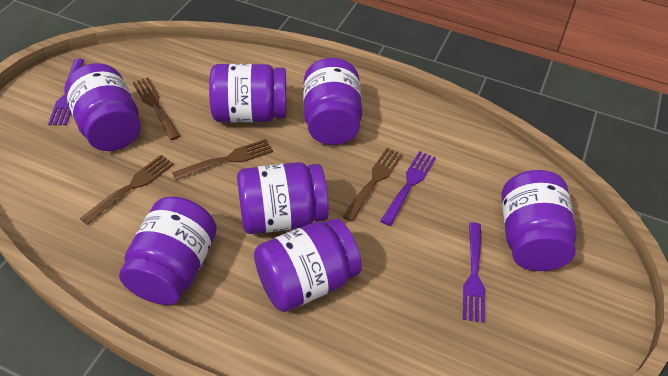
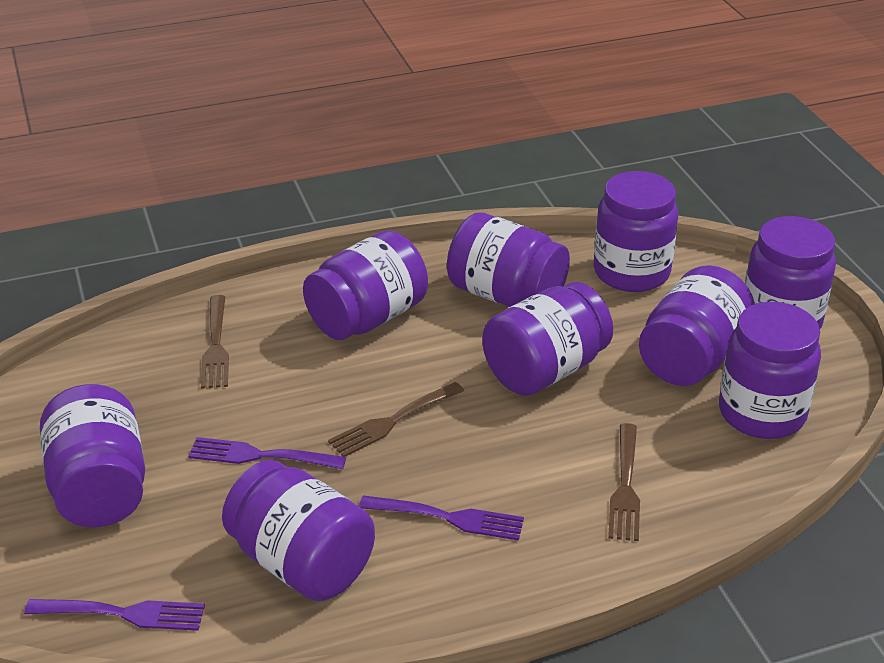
brown fork: 4 -> 3
purple jar: 7 -> 9

